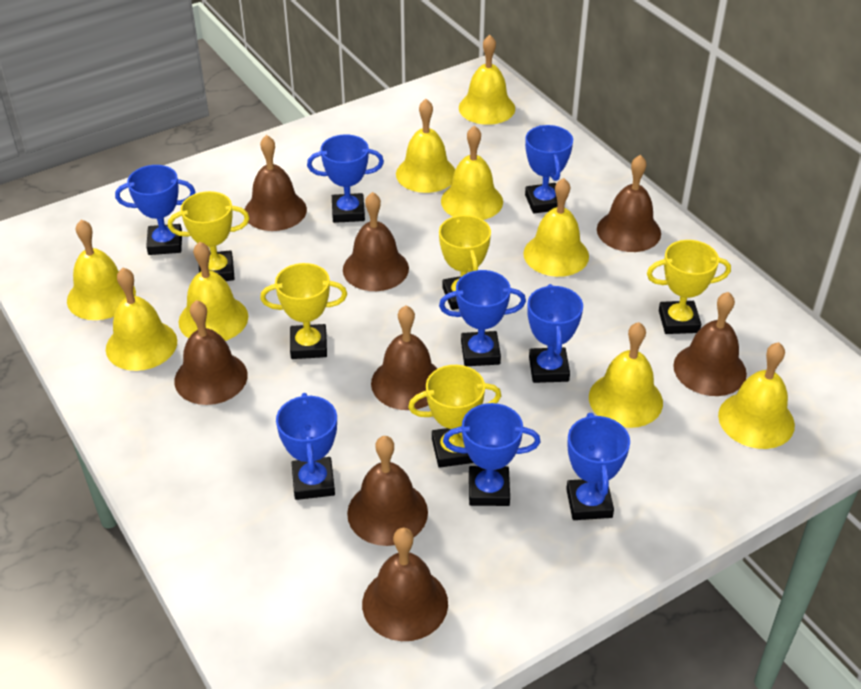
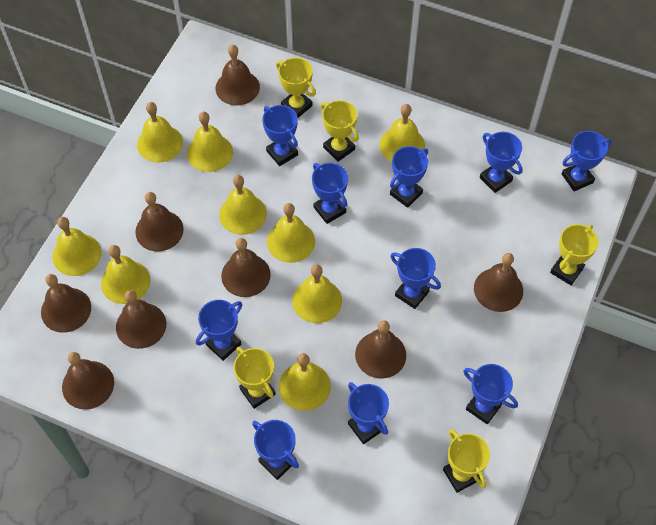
blue trophy: 8 -> 10

